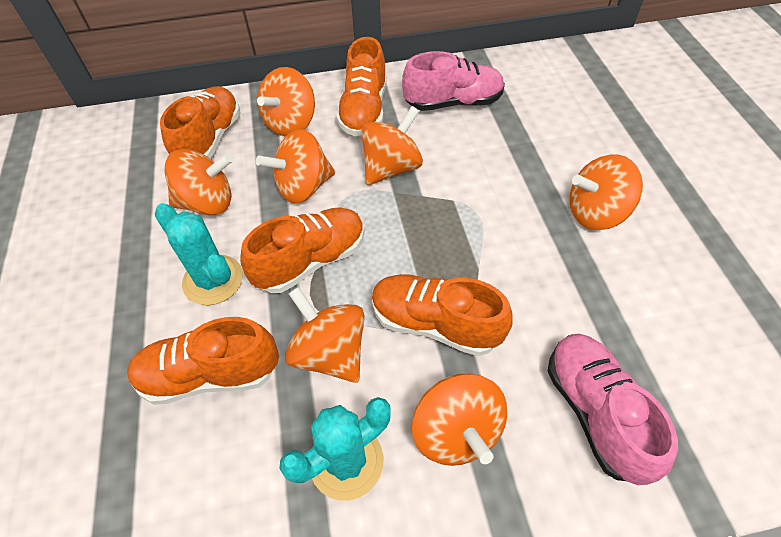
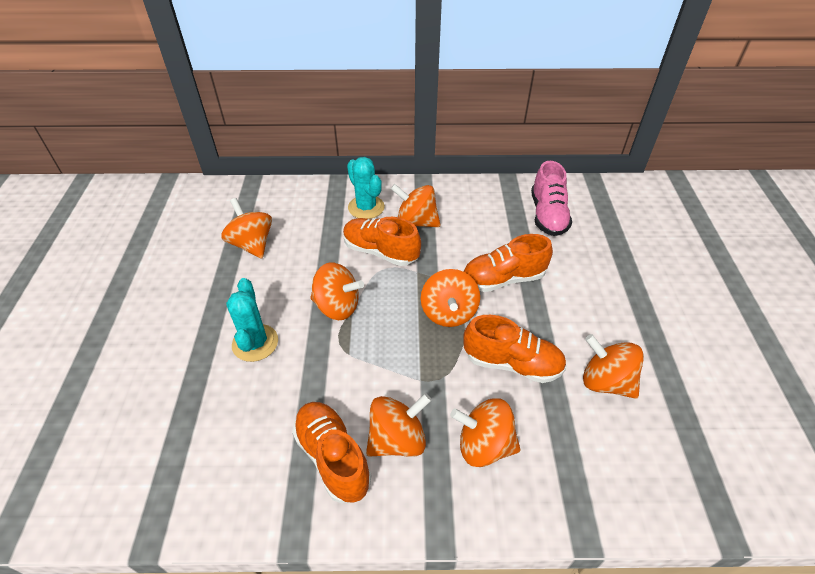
orange shoe: 5 -> 4
pink shoe: 2 -> 1

